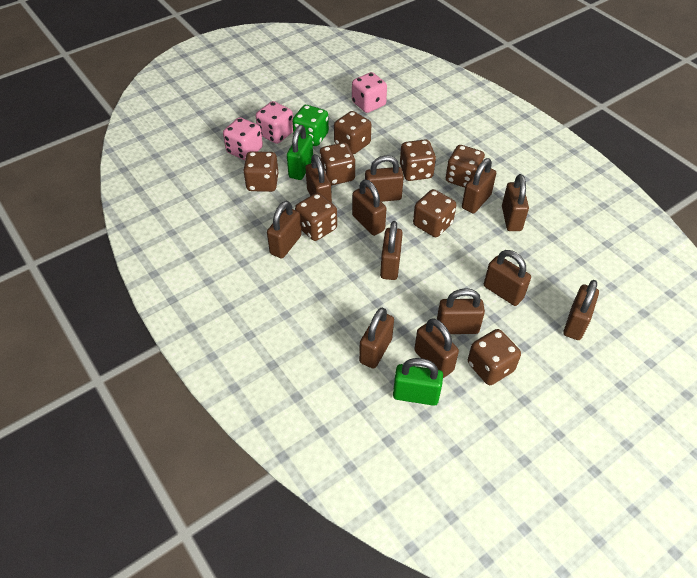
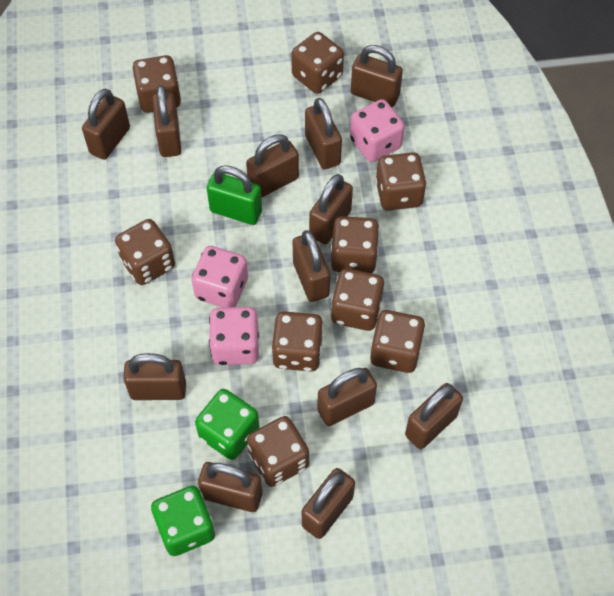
brown dice: 8 -> 9
green dice: 1 -> 2
green padlock: 2 -> 1

